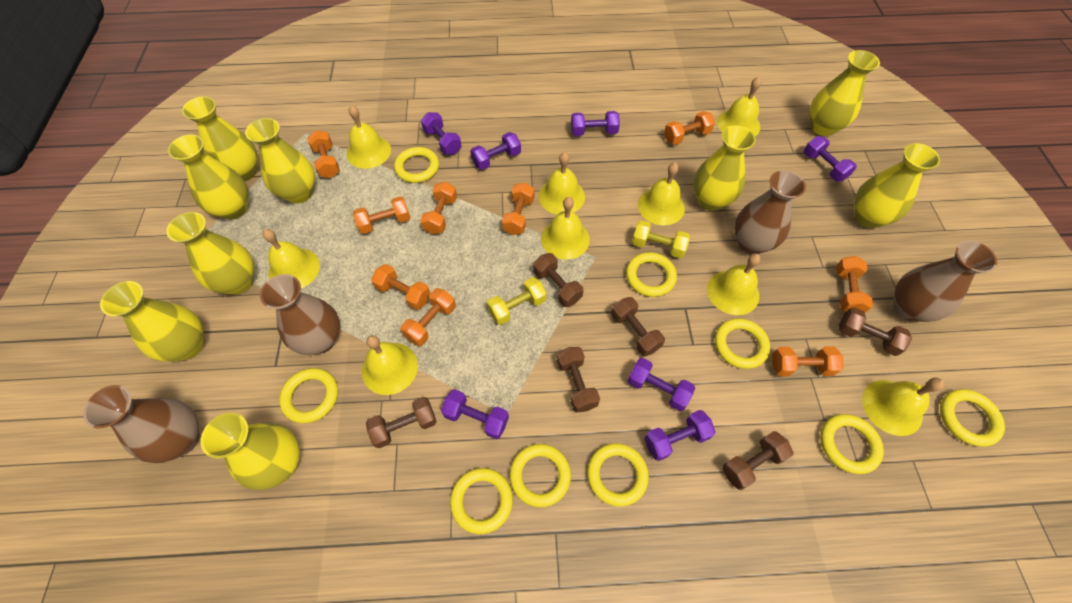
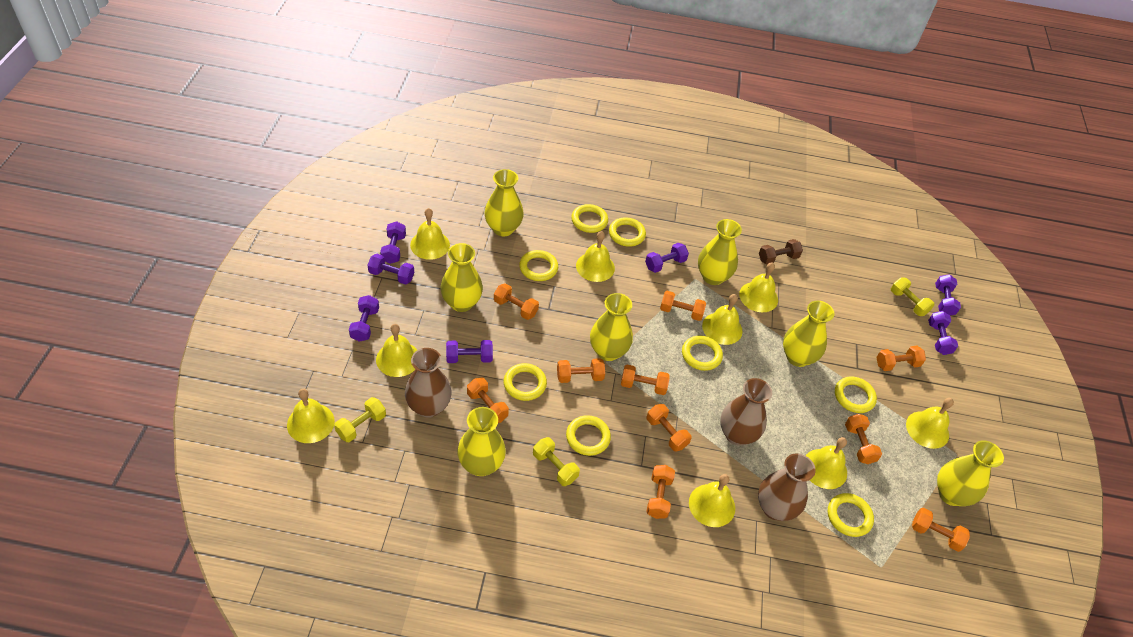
brown dumbbell: 6 -> 1
brown vase: 4 -> 3
orange dumbbell: 9 -> 10
yellow dumbbell: 2 -> 3
yellow ring: 9 -> 8
yellow vase: 9 -> 7

